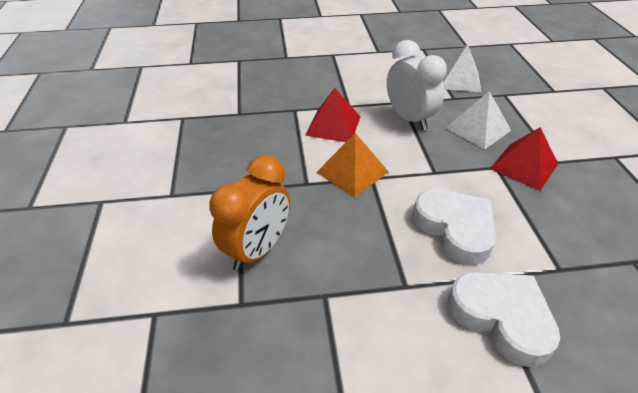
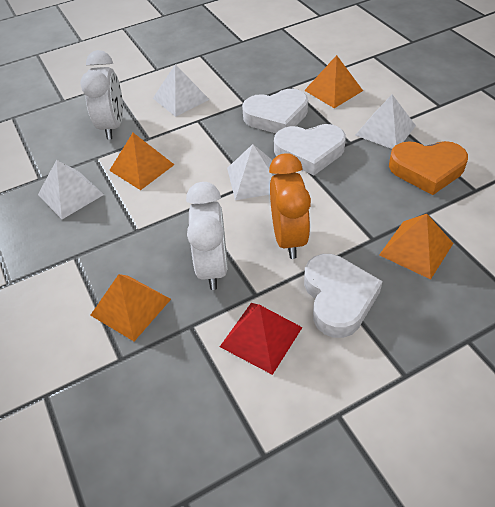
orange heart: 0 -> 1
orange pyramid: 1 -> 4
red pyramid: 2 -> 1
white clock: 1 -> 2
white heart: 2 -> 3
white pyramid: 2 -> 4

